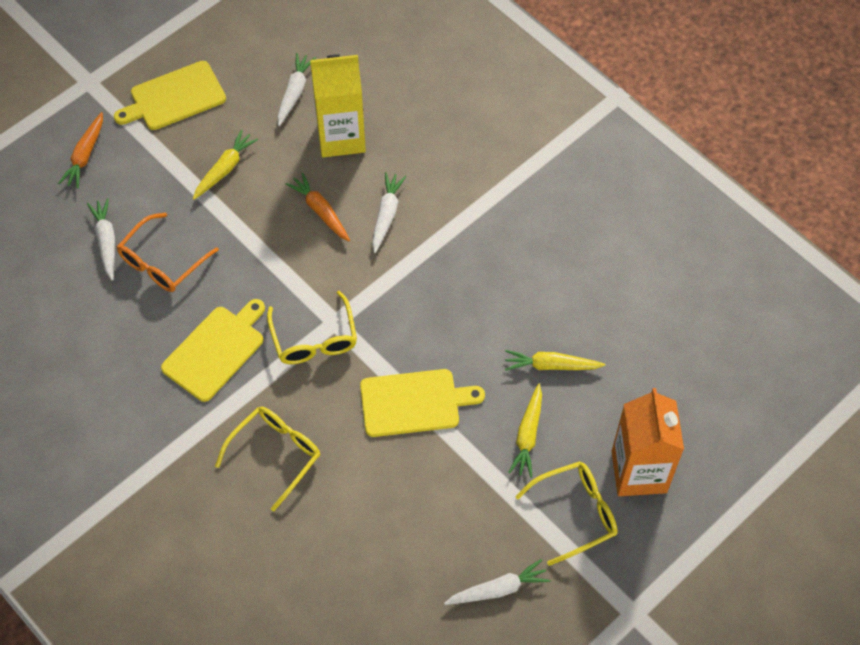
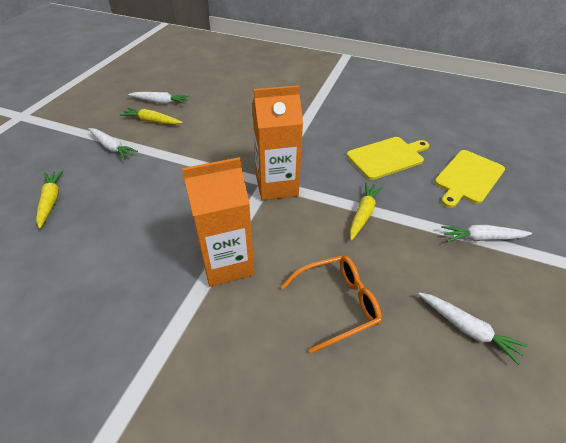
orange carrot: 2 -> 0
orange carton: 1 -> 2
yellow carton: 1 -> 0
yellow cutting board: 3 -> 2
yellow glasses: 3 -> 0

